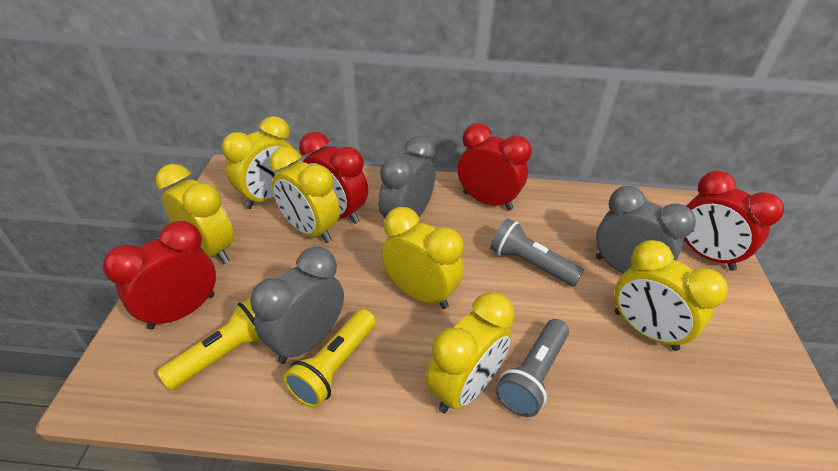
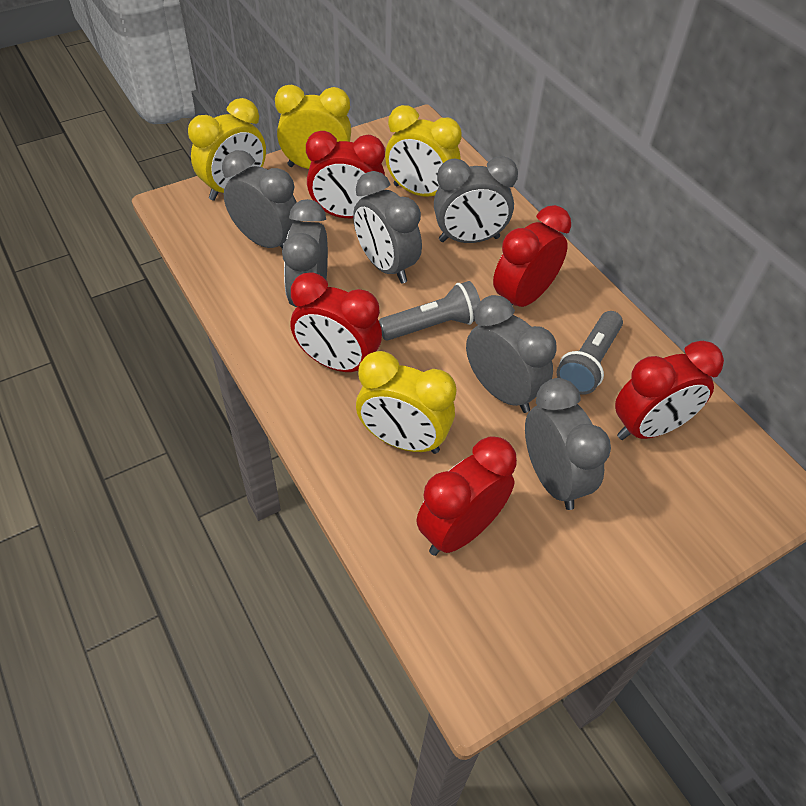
grey clock: 3 -> 6
red clock: 4 -> 5
yellow clock: 6 -> 4
yellow flashlight: 2 -> 0

